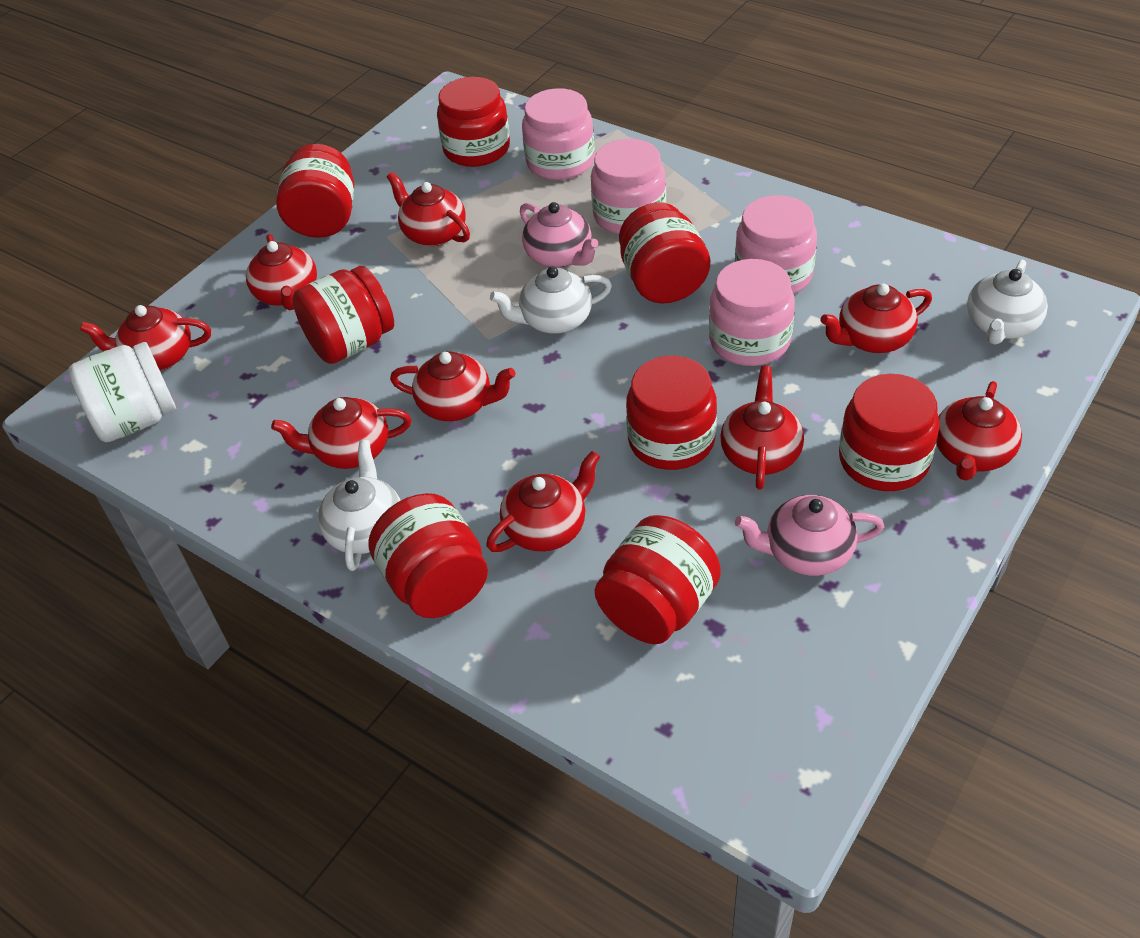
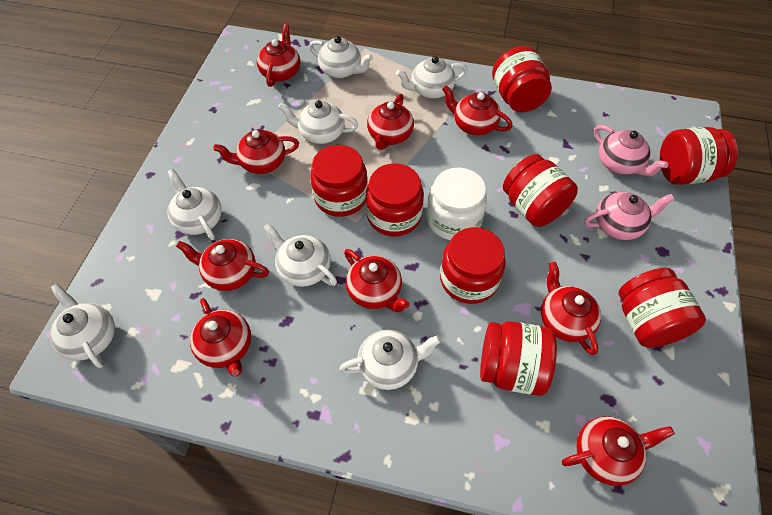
pink jar: 4 -> 0
white teapot: 3 -> 7

